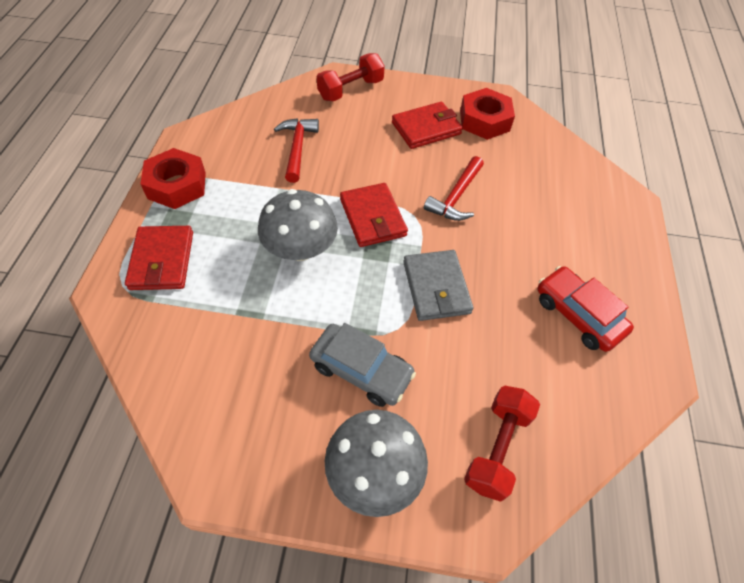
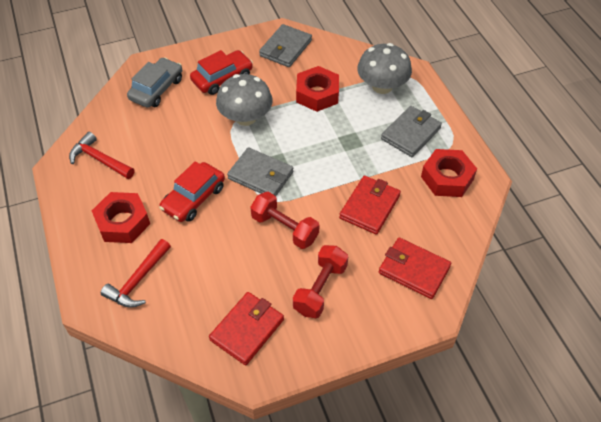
grey wallet: 1 -> 3
red car: 1 -> 2
red nut: 2 -> 3

